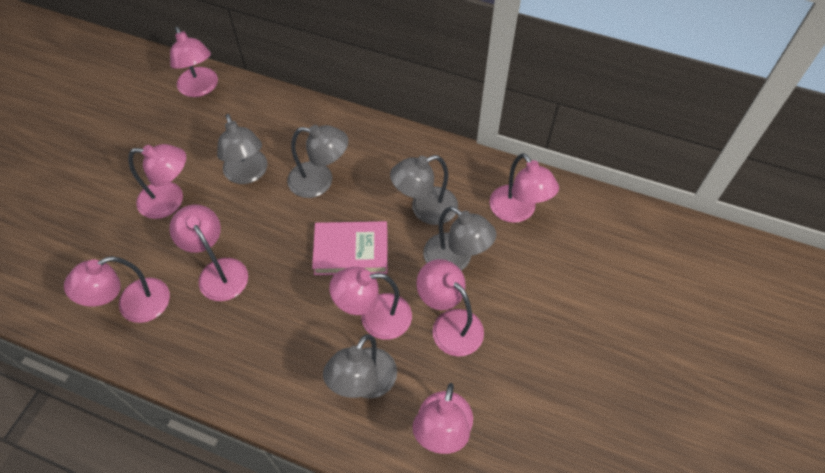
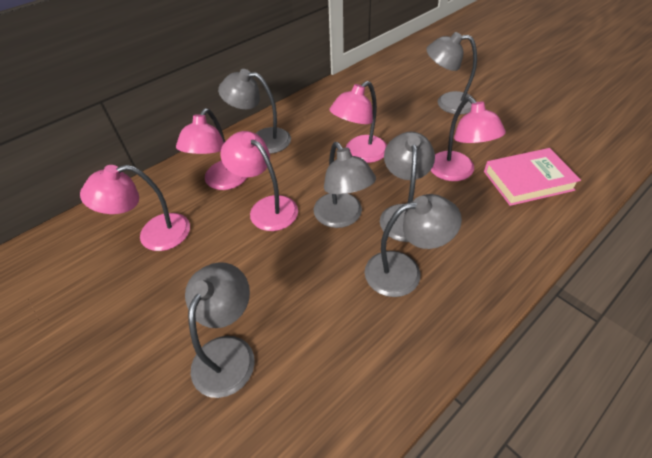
grey lamp: 5 -> 6
pink lamp: 8 -> 5

